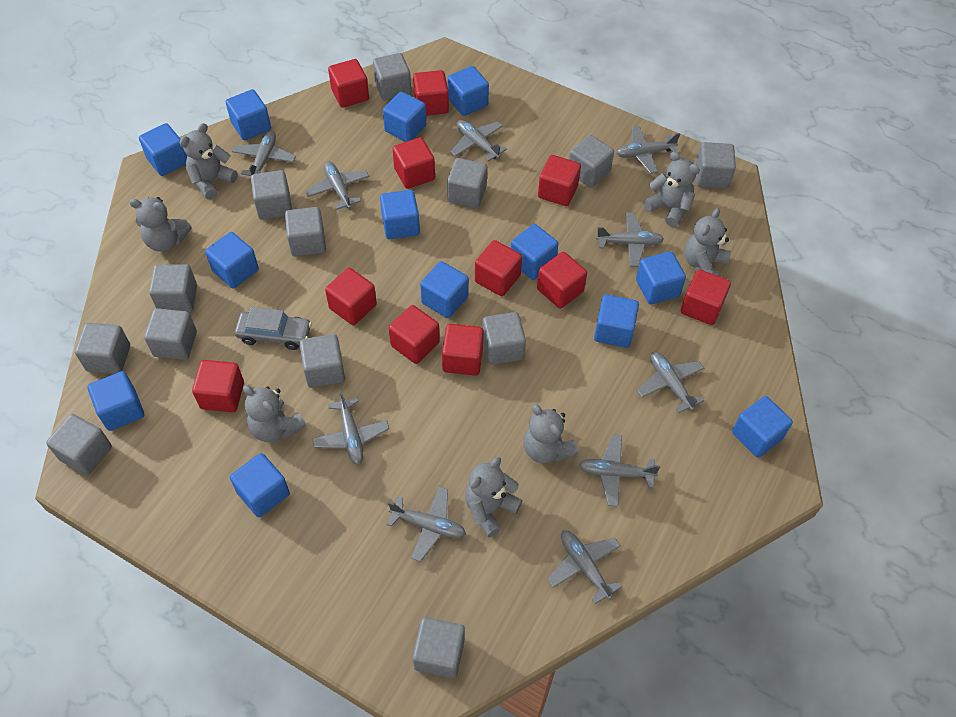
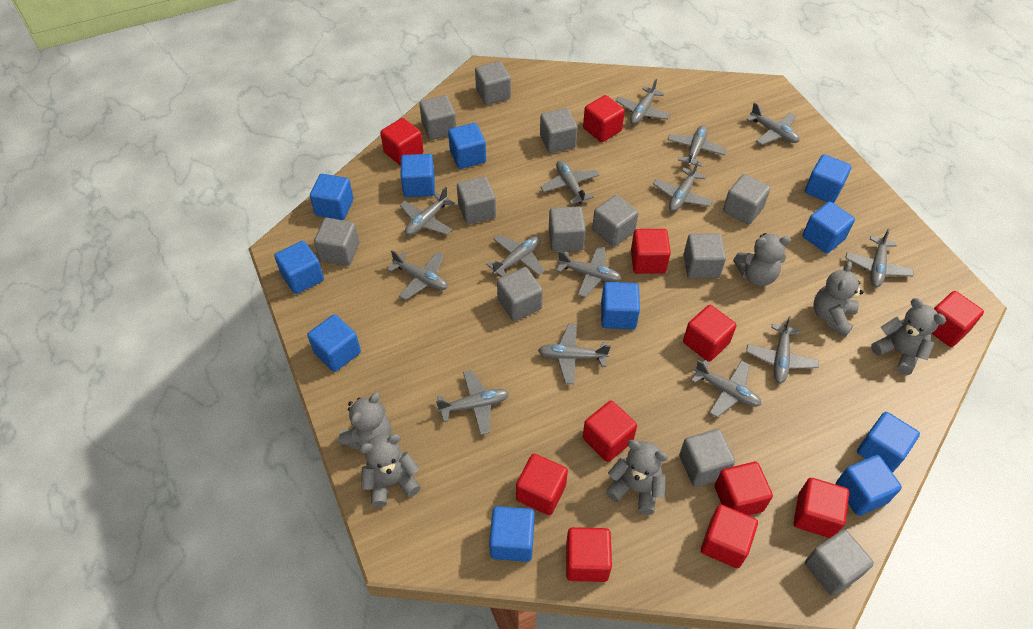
blue cube: 13 -> 11
grey car: 1 -> 0
grey cube: 13 -> 12
grey plane: 10 -> 14
grey teddy bear: 7 -> 6

